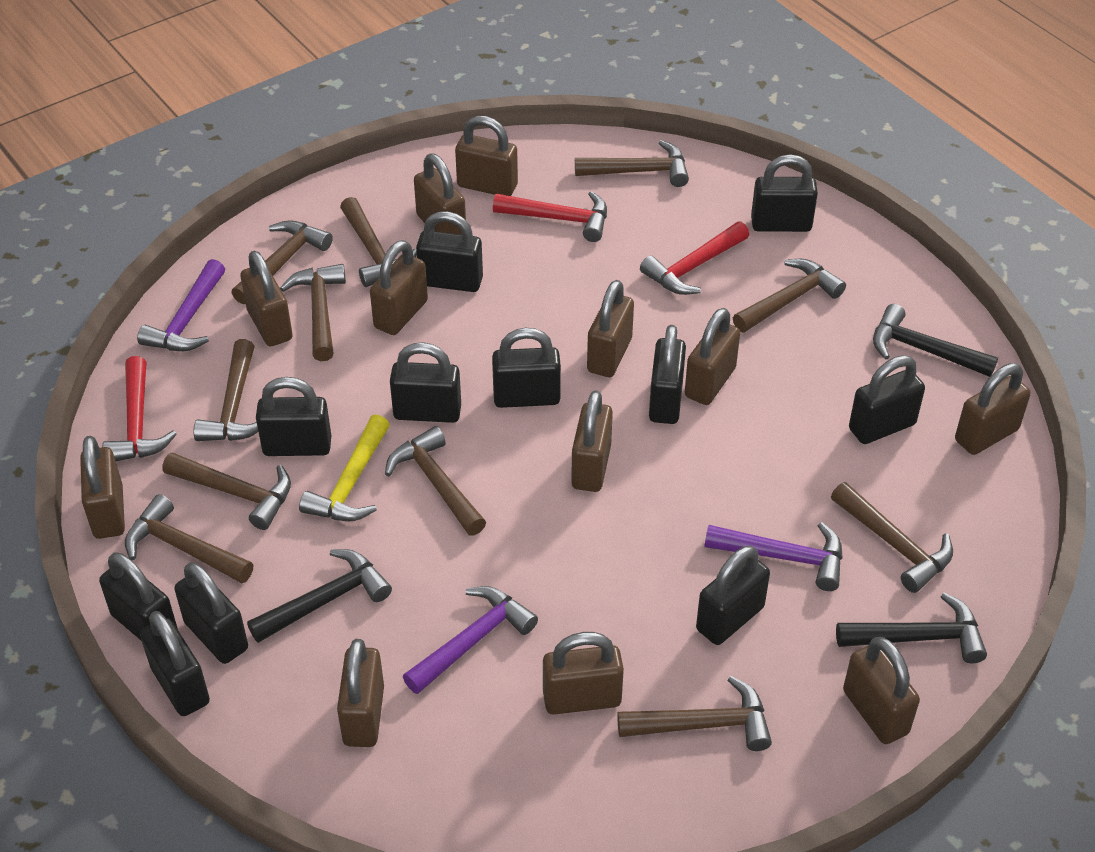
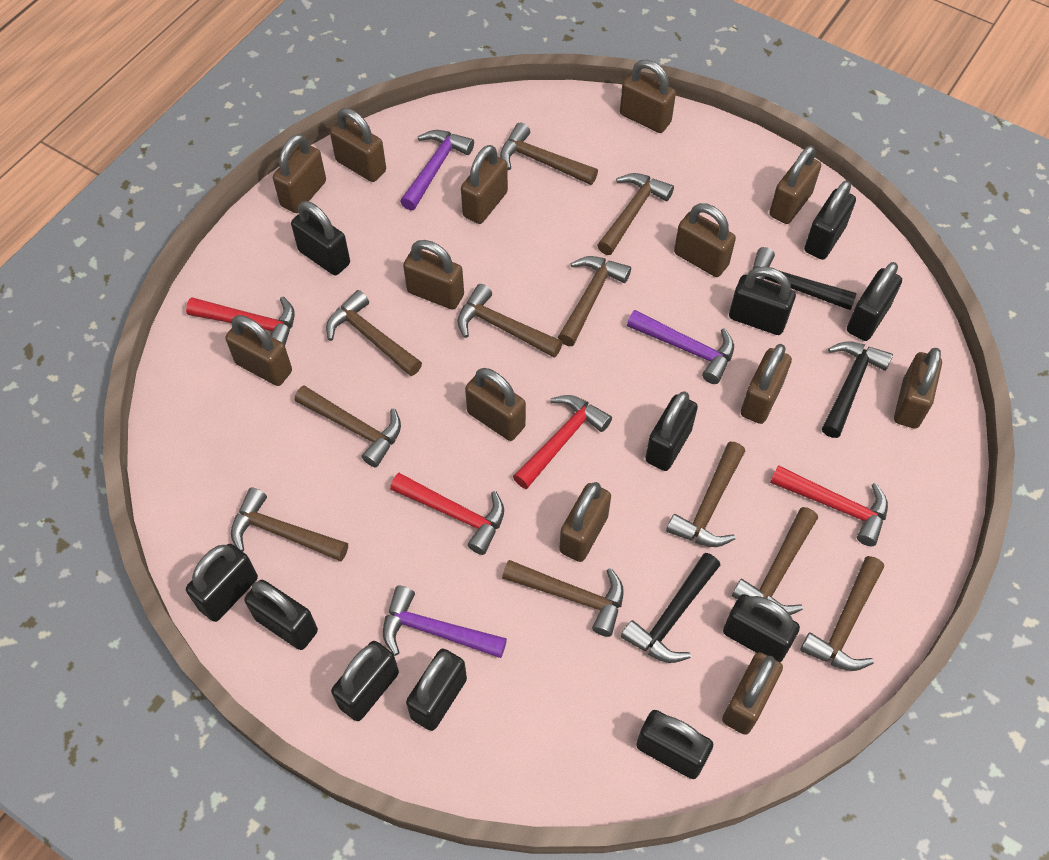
brown padlock: 12 -> 13
red hammer: 3 -> 4
yellow hammer: 1 -> 0

